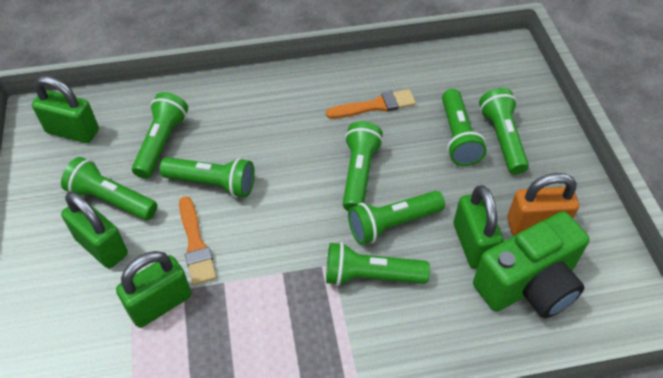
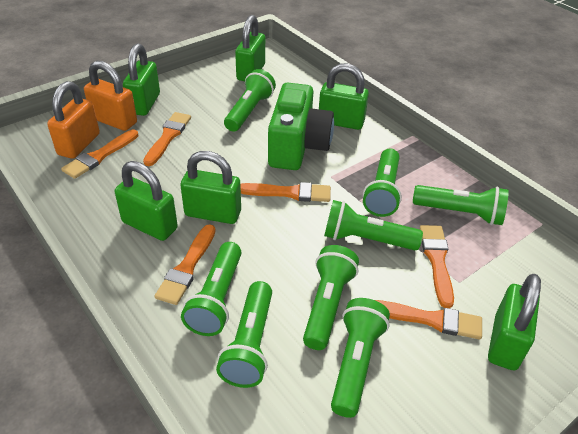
green padlock: 4 -> 6
orange brush: 2 -> 6
orange padlock: 1 -> 2

